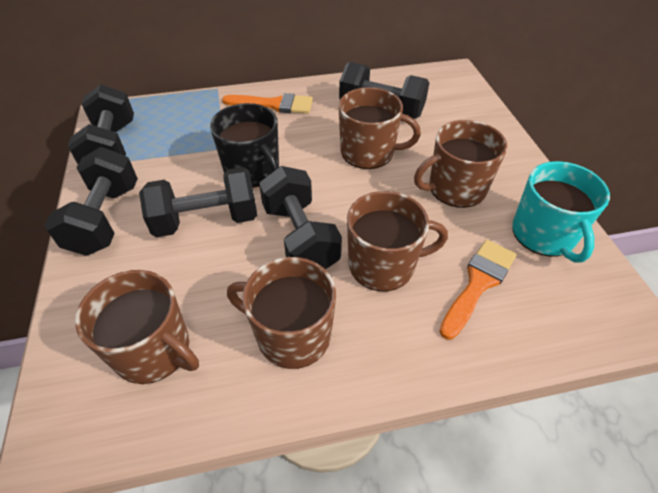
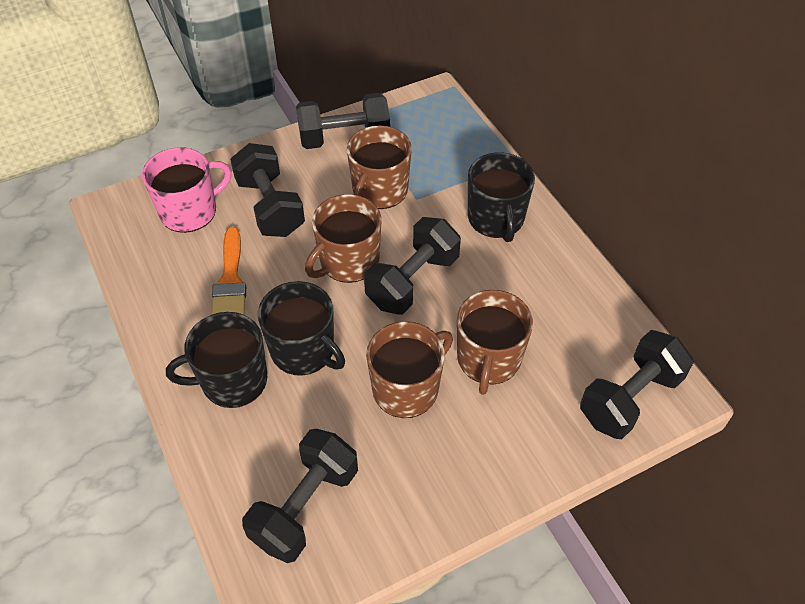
black mug: 1 -> 3
brown mug: 5 -> 4
orange brush: 2 -> 1
pink mug: 0 -> 1
turquoise mug: 1 -> 0

